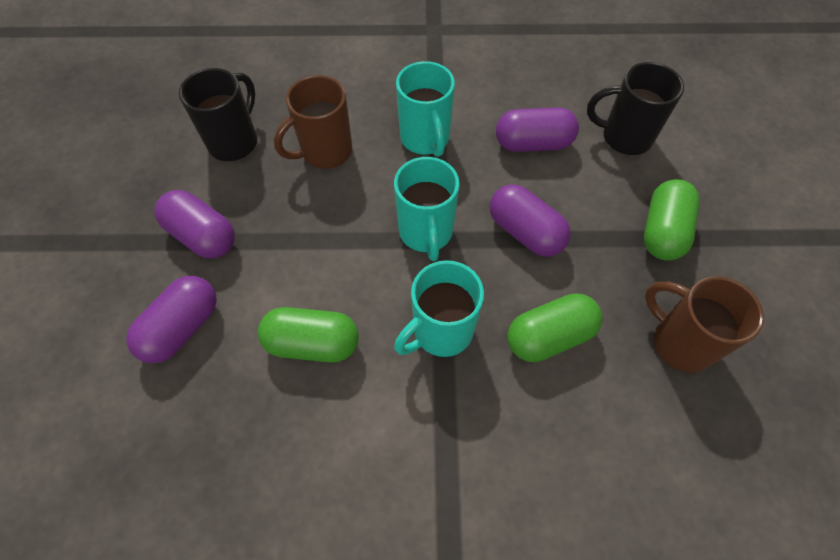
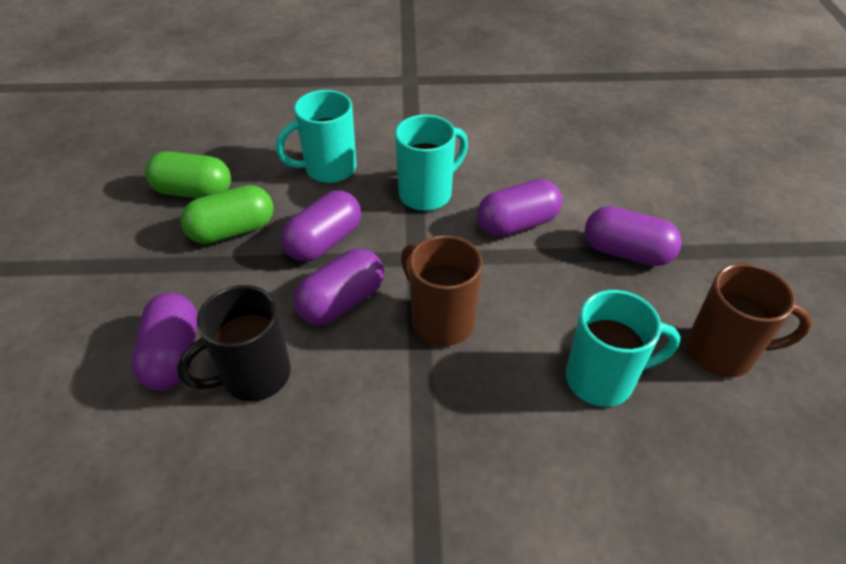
black mug: 2 -> 1
green capsule: 3 -> 2
purple capsule: 4 -> 5

